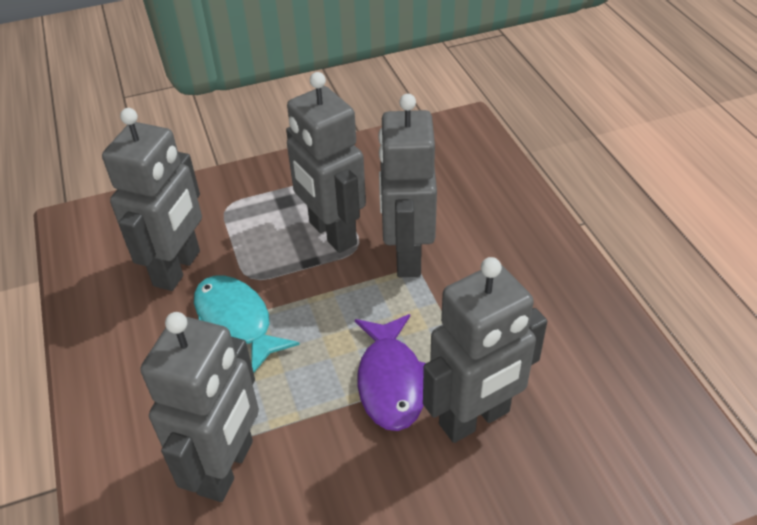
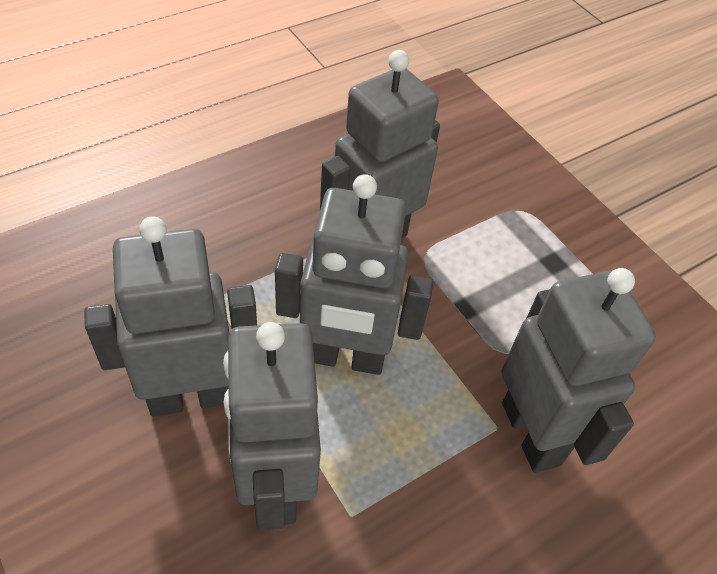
purple fish: 1 -> 0
turquoise fish: 1 -> 0

